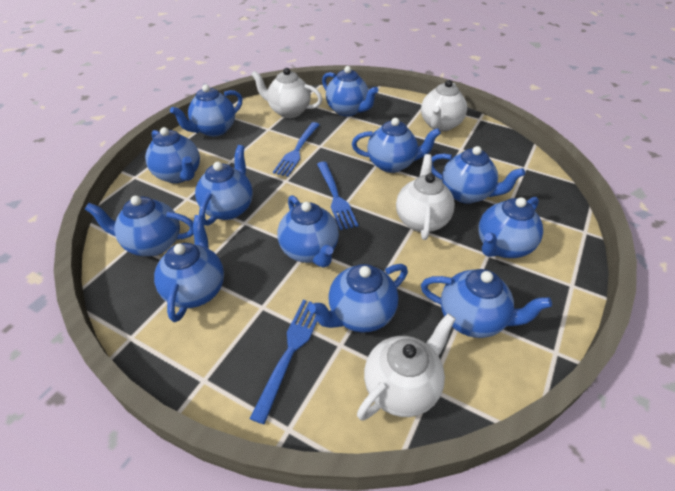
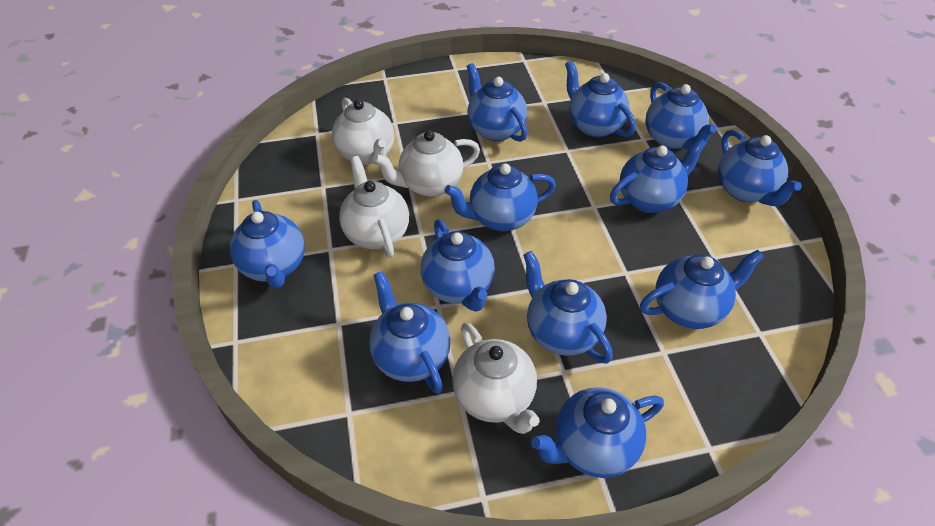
blue fork: 3 -> 0

